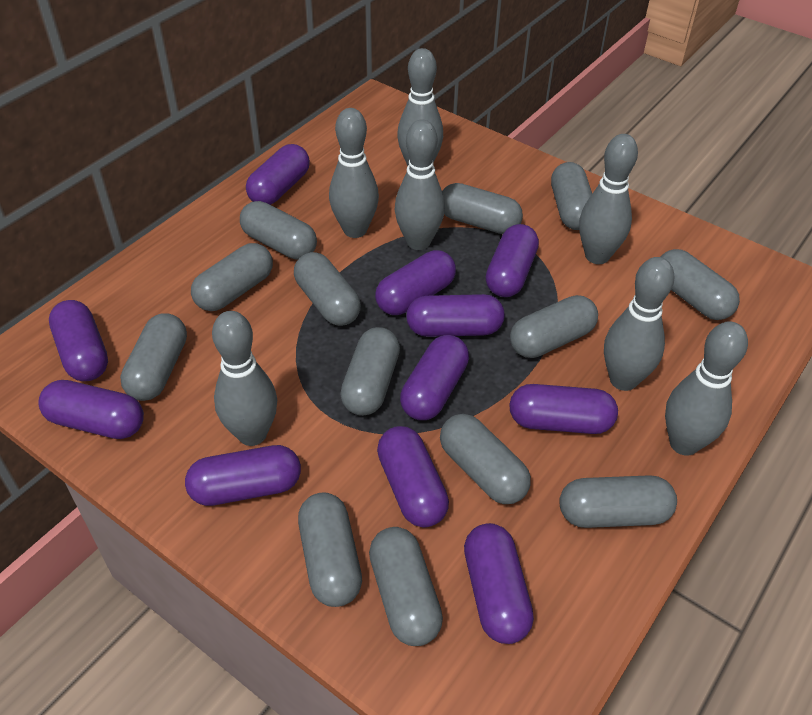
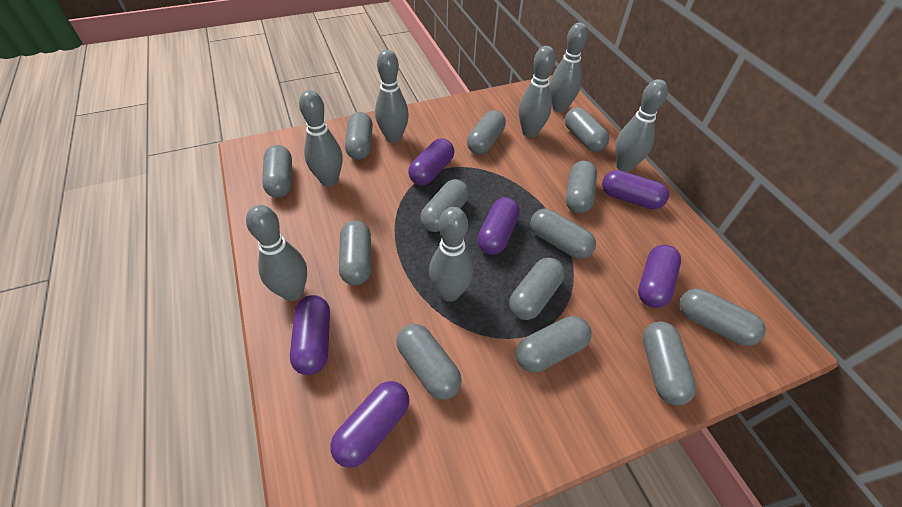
purple capsule: 11 -> 6

